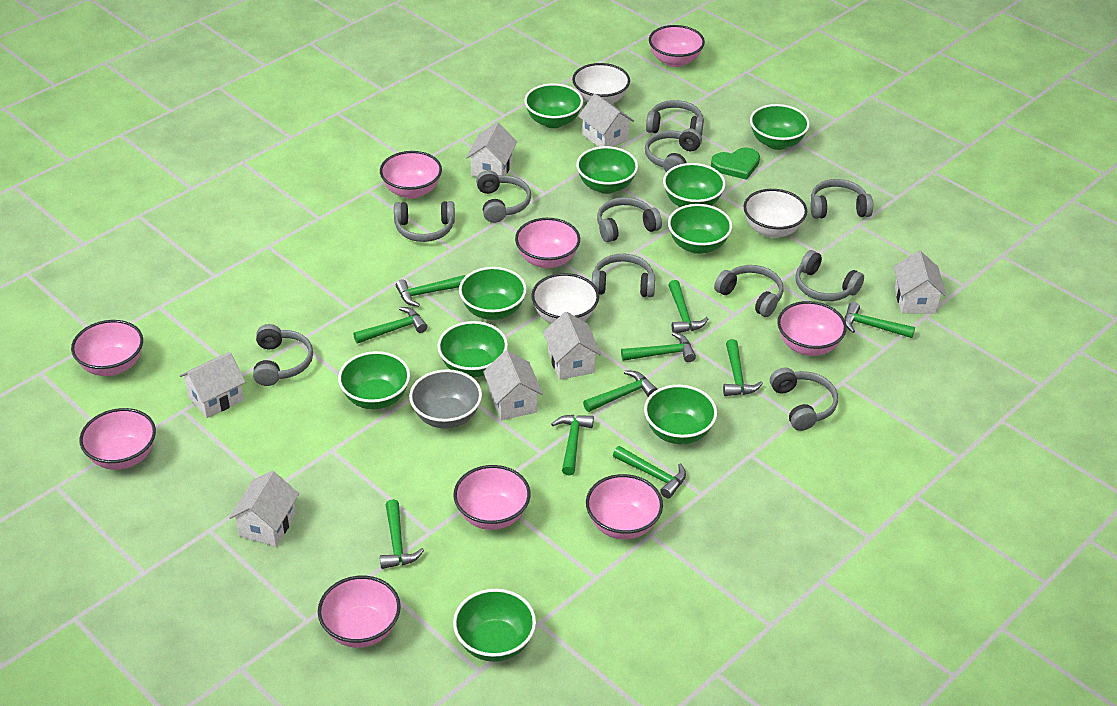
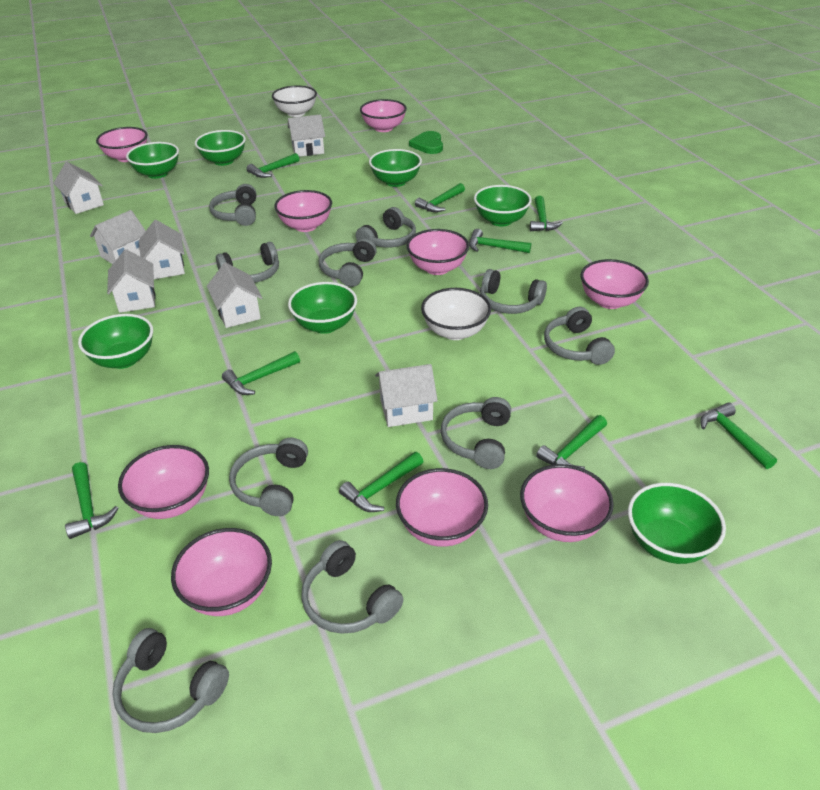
green bowl: 10 -> 7
green hammer: 10 -> 9
grey bowl: 1 -> 0
grey headphones: 11 -> 10
white bowl: 3 -> 2

